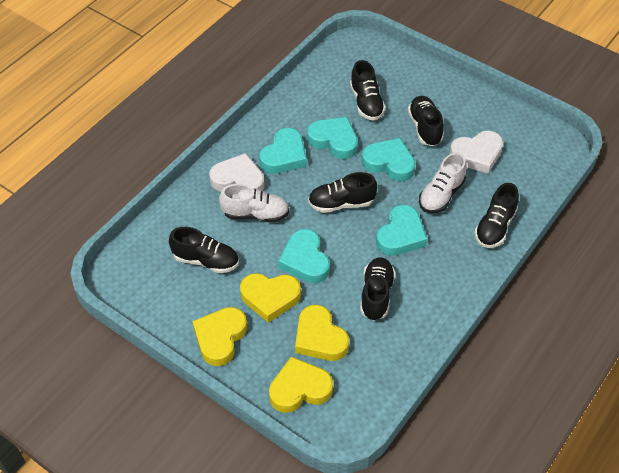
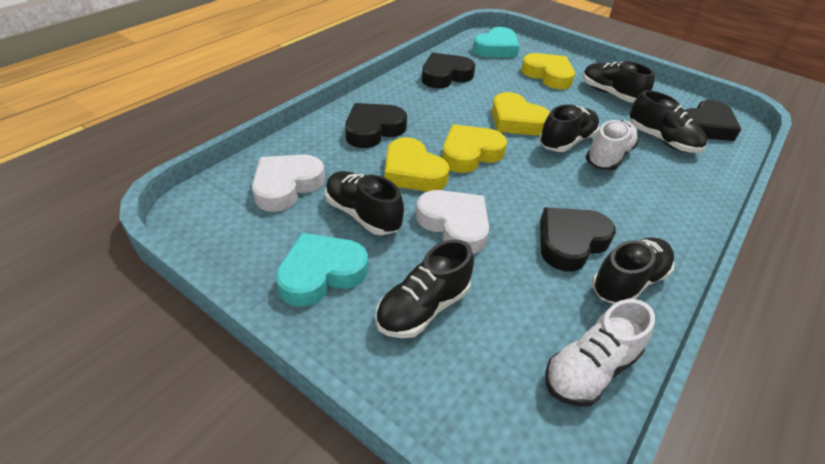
black heart: 0 -> 4
turquoise heart: 5 -> 2

